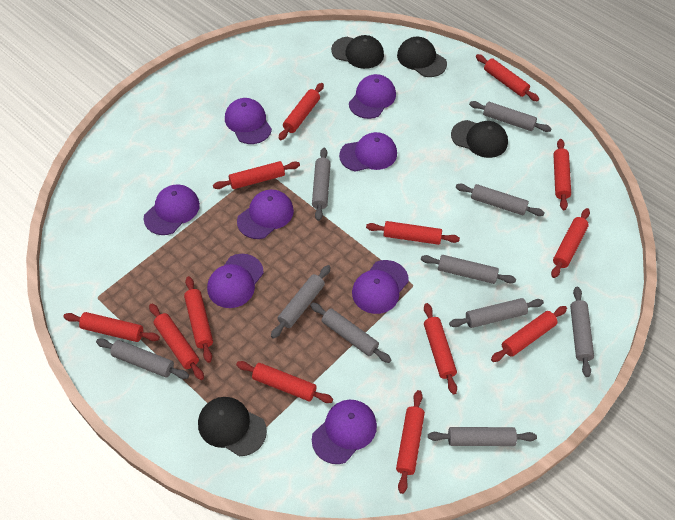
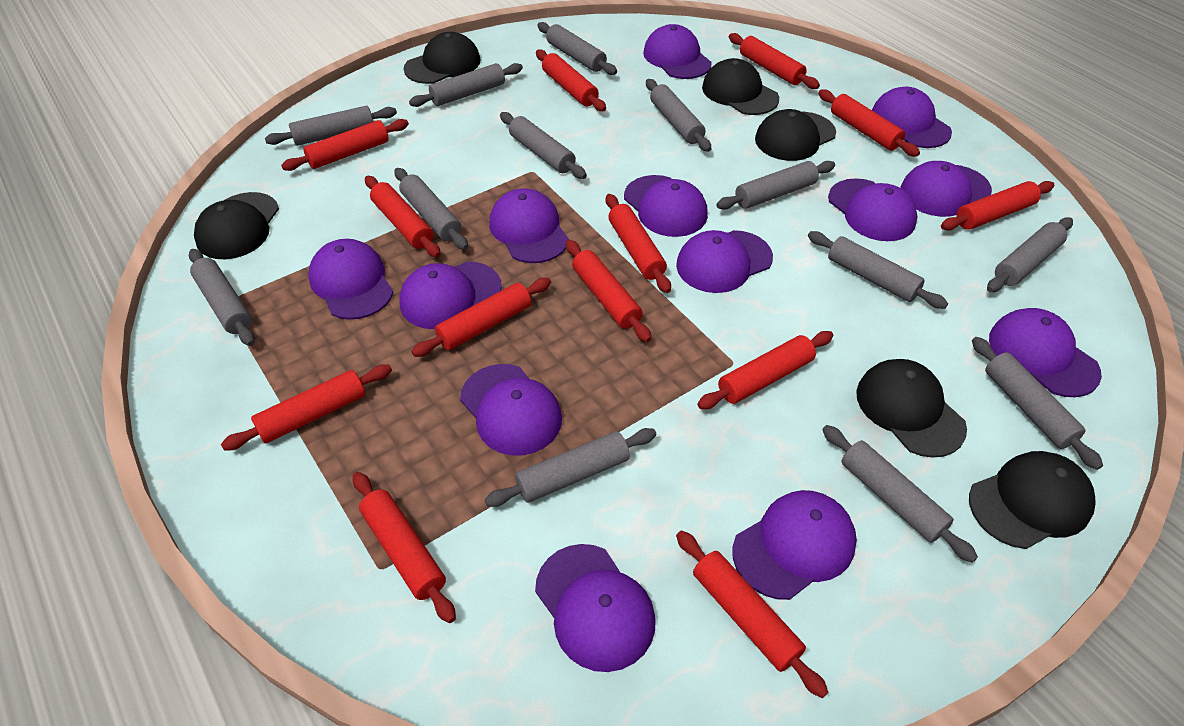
black cap: 4 -> 6
grey rolling pin: 10 -> 13
purple cap: 8 -> 13

